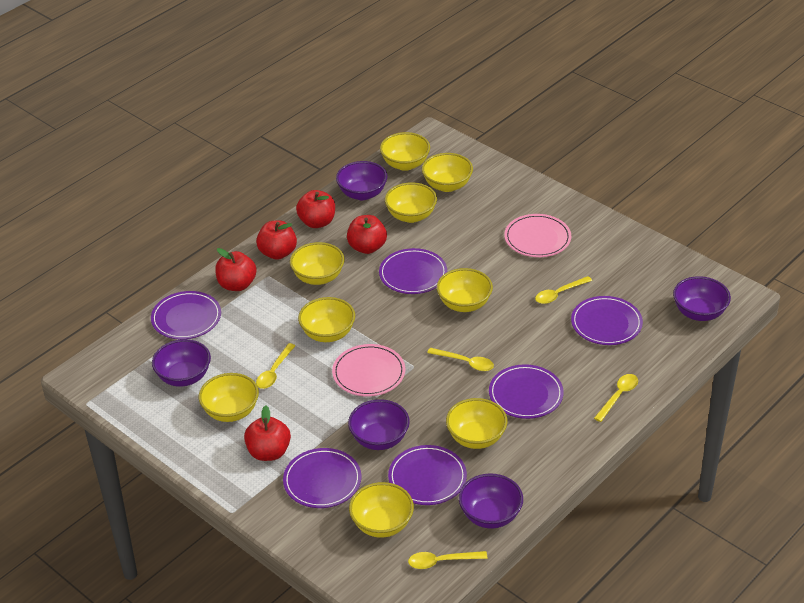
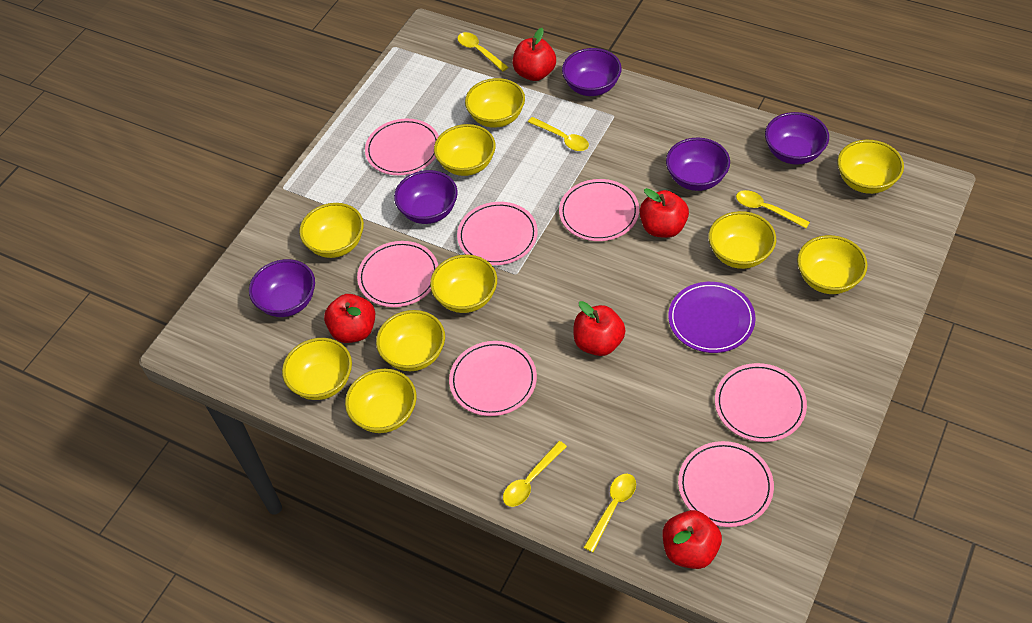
pink plate: 2 -> 7
purple plate: 6 -> 1
yellow bowl: 9 -> 10

